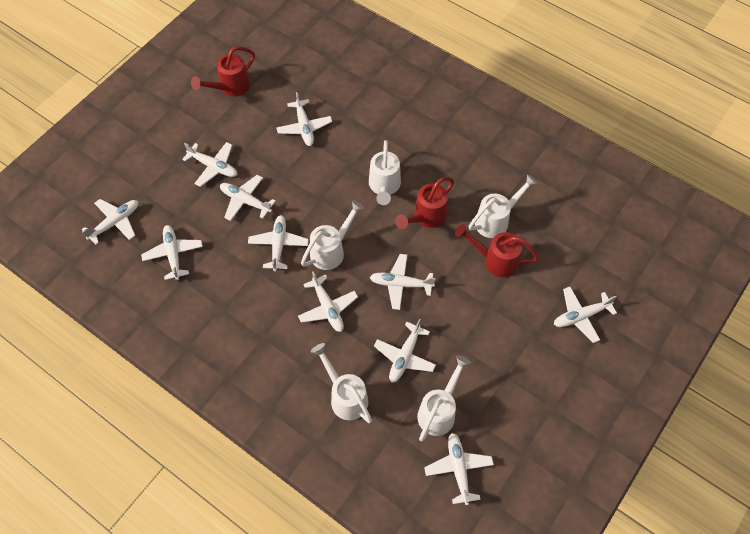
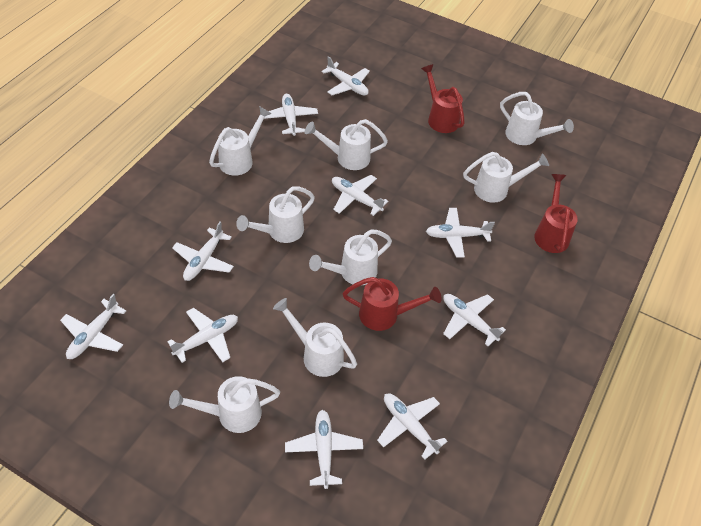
white plane: 11 -> 10
white watering can: 5 -> 8

